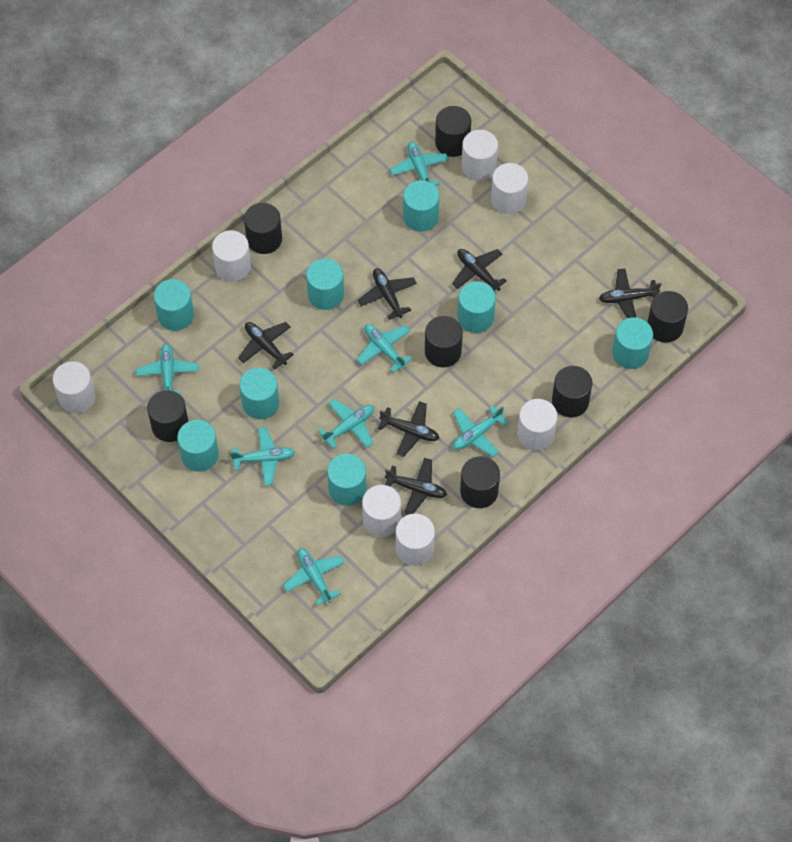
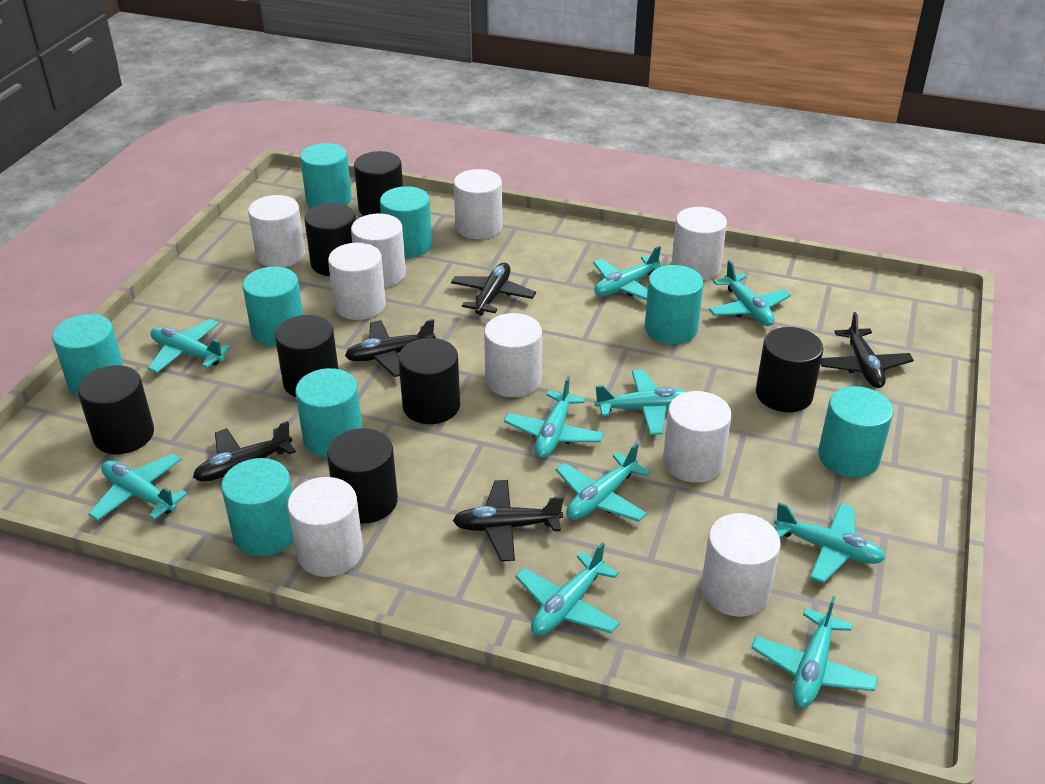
black plane: 6 -> 5
turquoise plane: 7 -> 10
white cylinder: 7 -> 9

